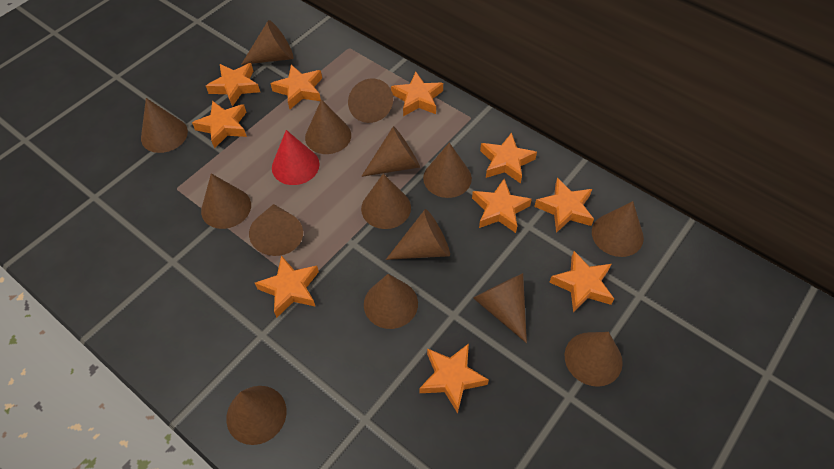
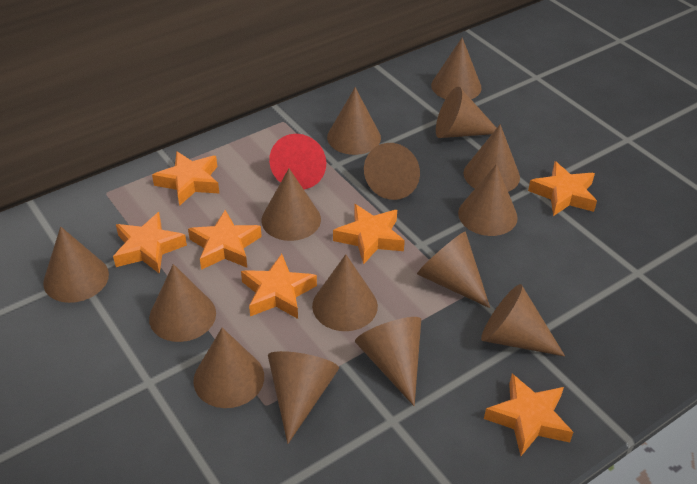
orange star: 10 -> 7

